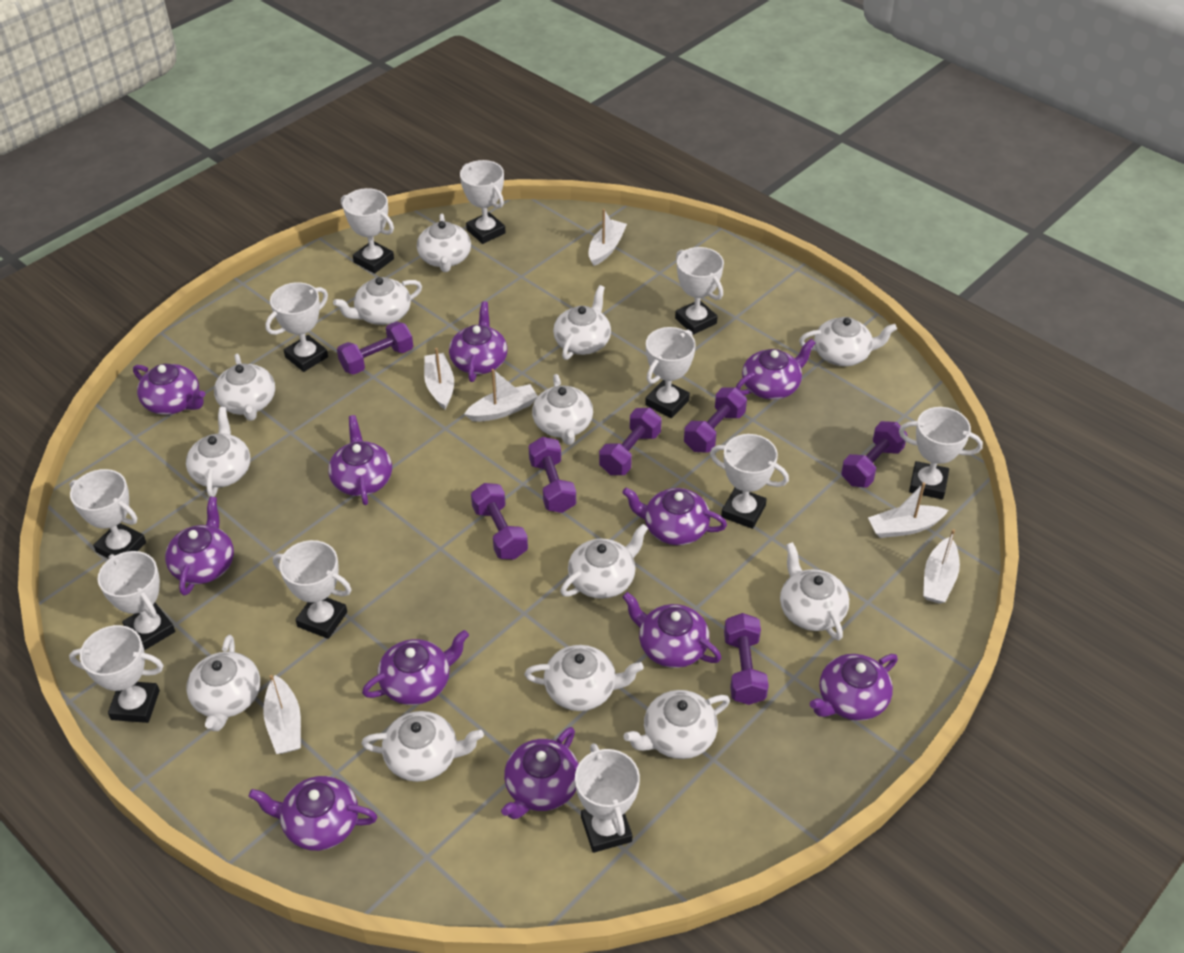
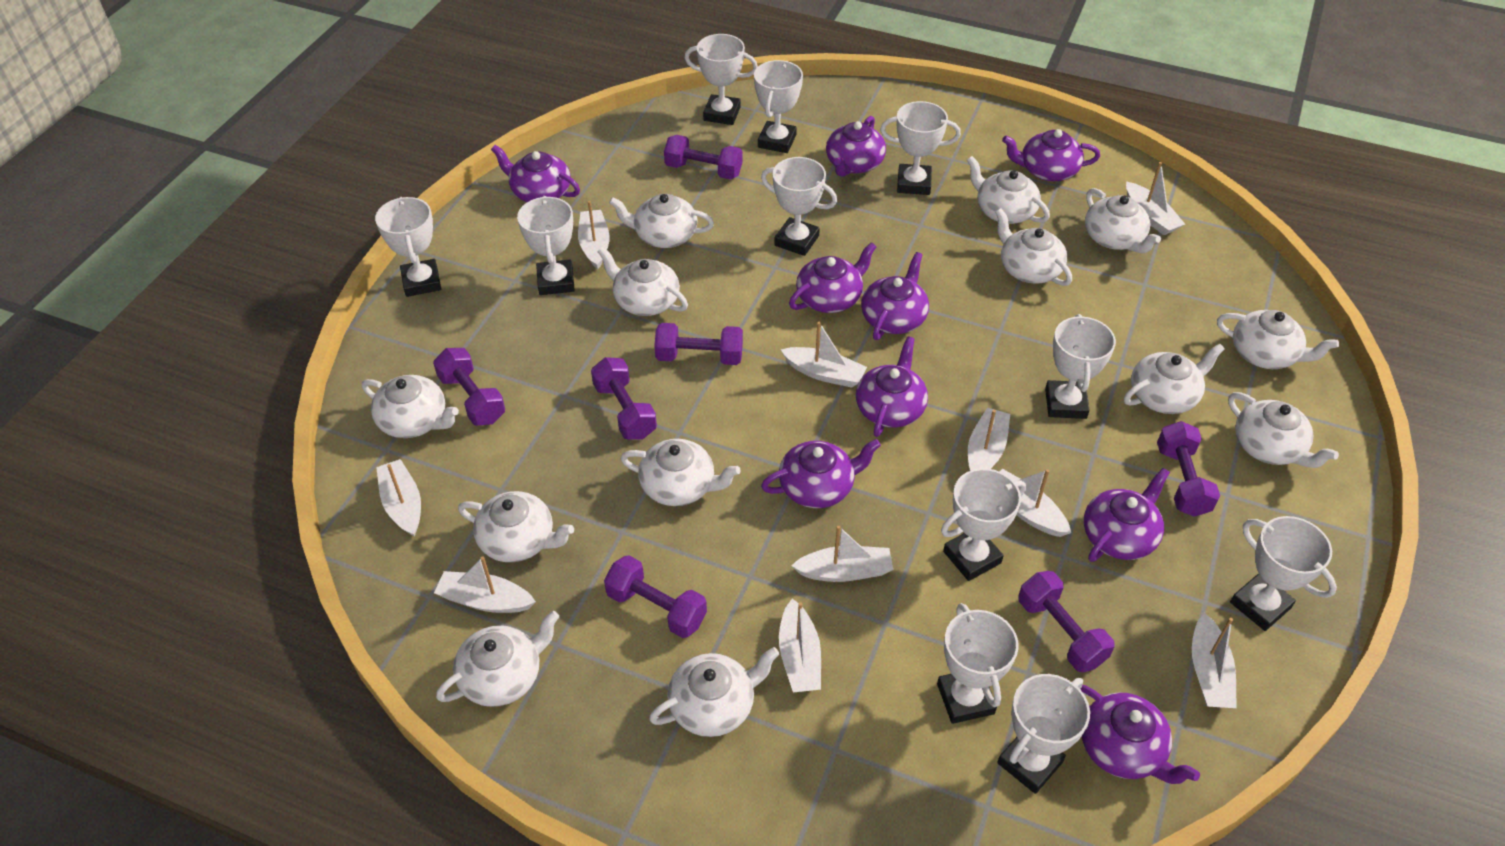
purple teapot: 11 -> 9
white boat: 6 -> 10
white trophy: 12 -> 11

